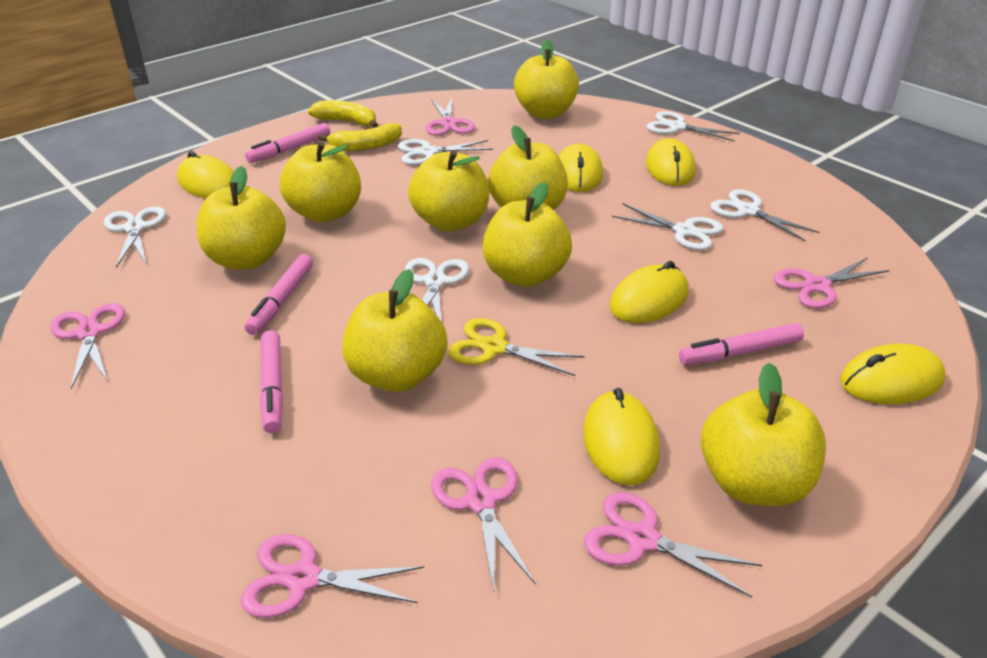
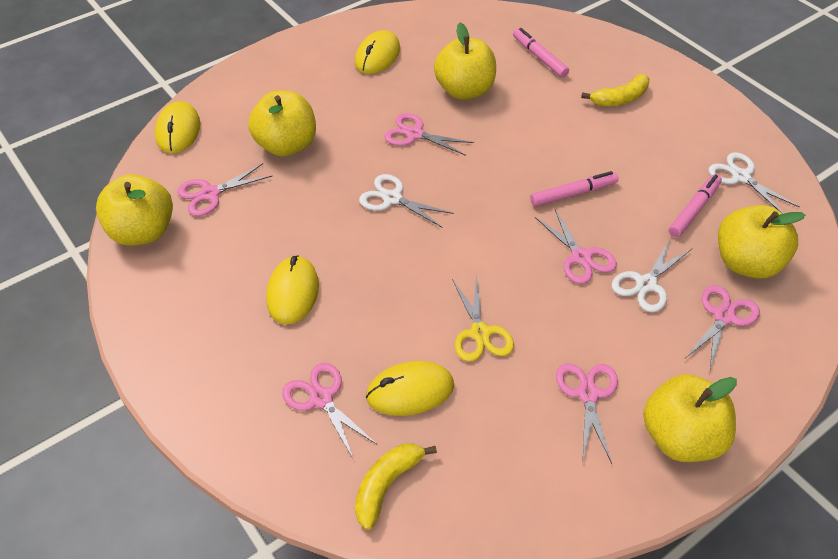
pink marker: 4 -> 3
white scissors: 6 -> 3
yellow apple: 8 -> 5
yellow mouse: 6 -> 4

